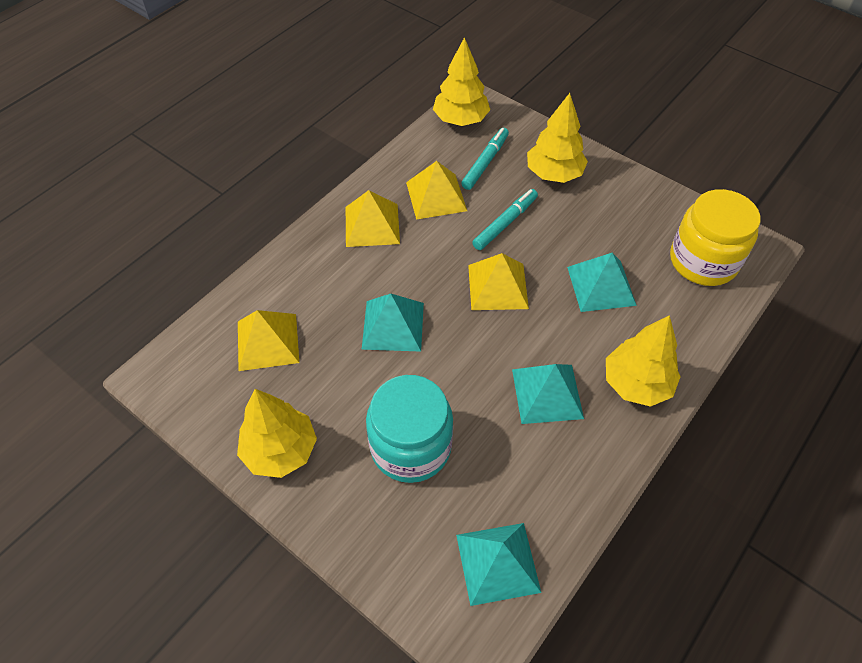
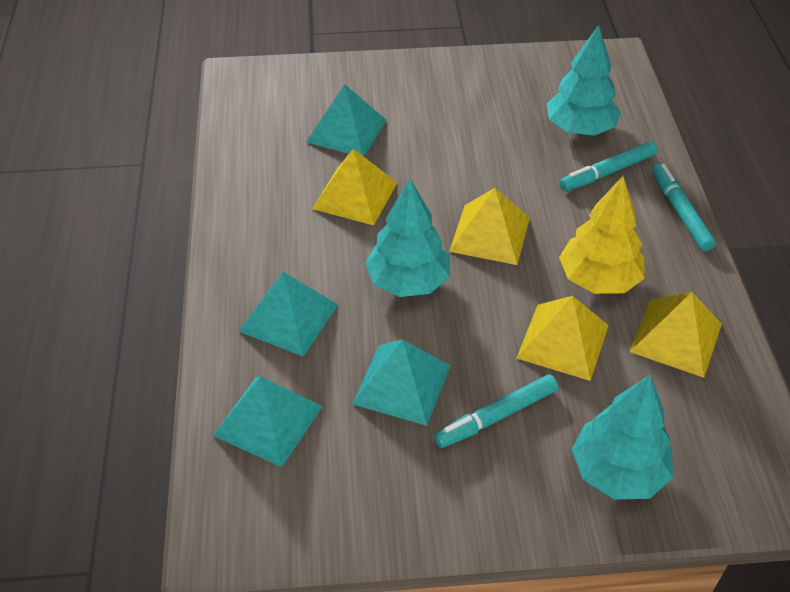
turquoise jar: 1 -> 0
turquoise marker: 2 -> 3
turquoise tree: 0 -> 3
yellow jar: 1 -> 0
yellow tree: 4 -> 1

